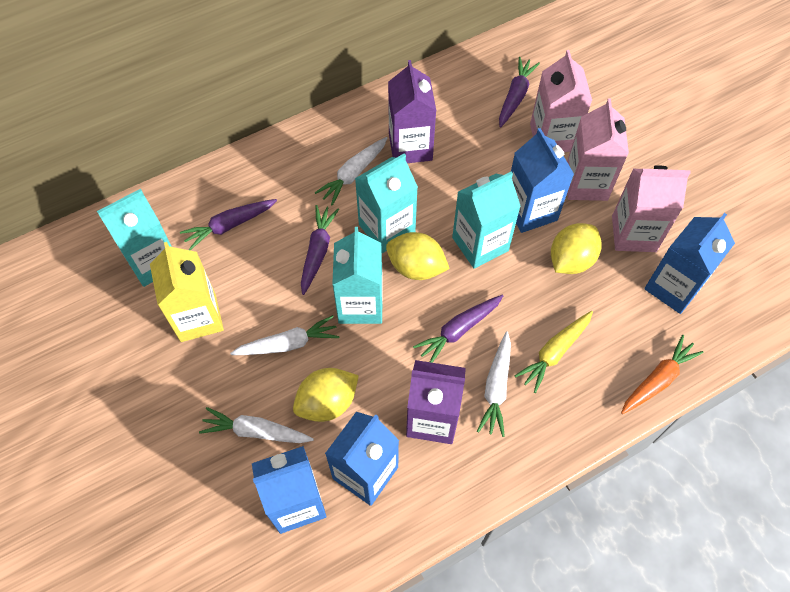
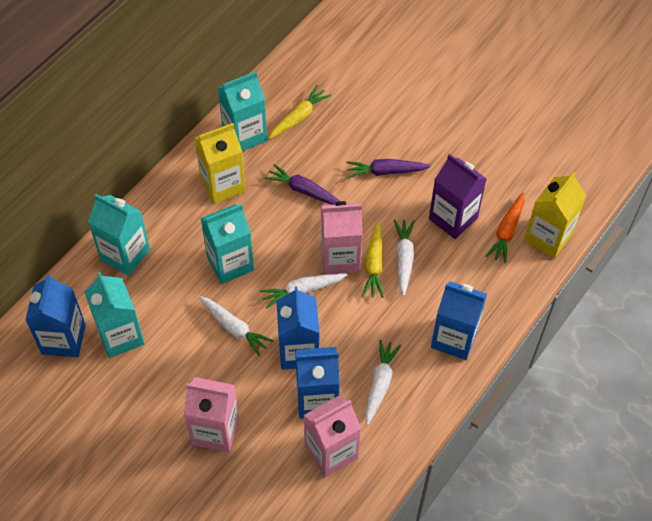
purple carrot: 4 -> 2
purple carton: 2 -> 1
yellow carrot: 1 -> 2
yellow carton: 1 -> 2
yellow lemon: 3 -> 0

